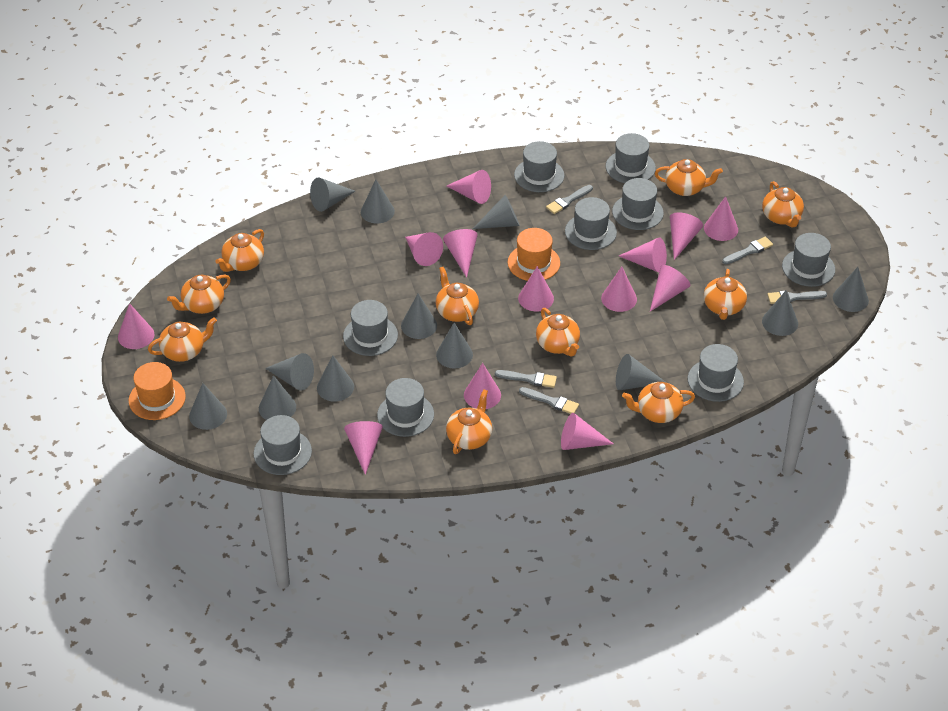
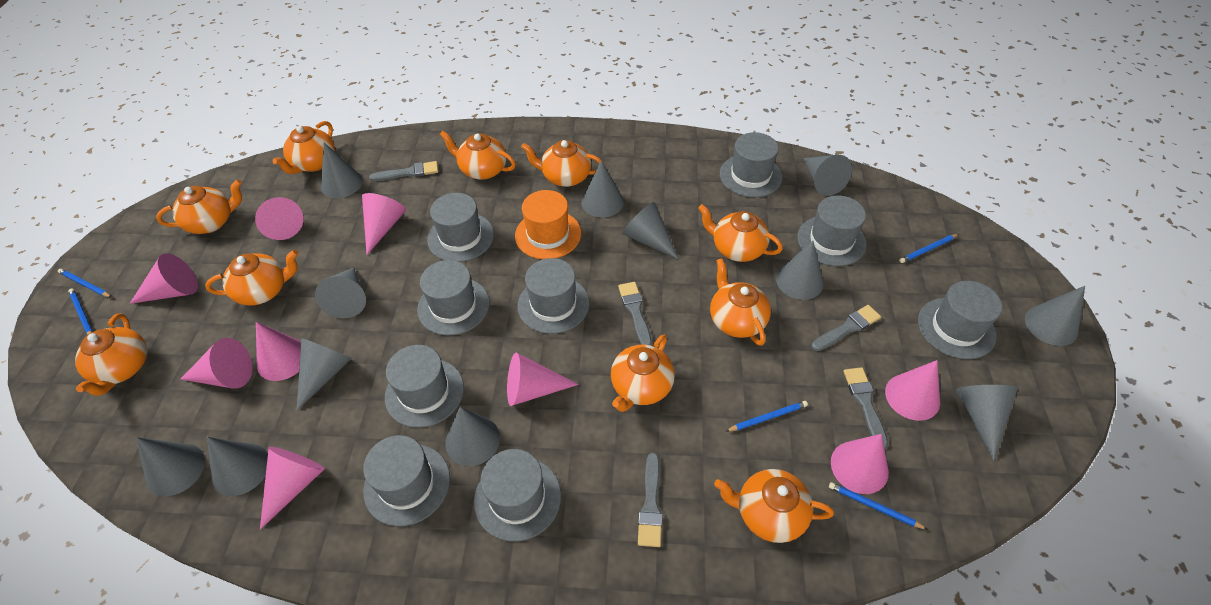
blue pencil: 0 -> 5
orange hat: 2 -> 1
pink cone: 13 -> 9

